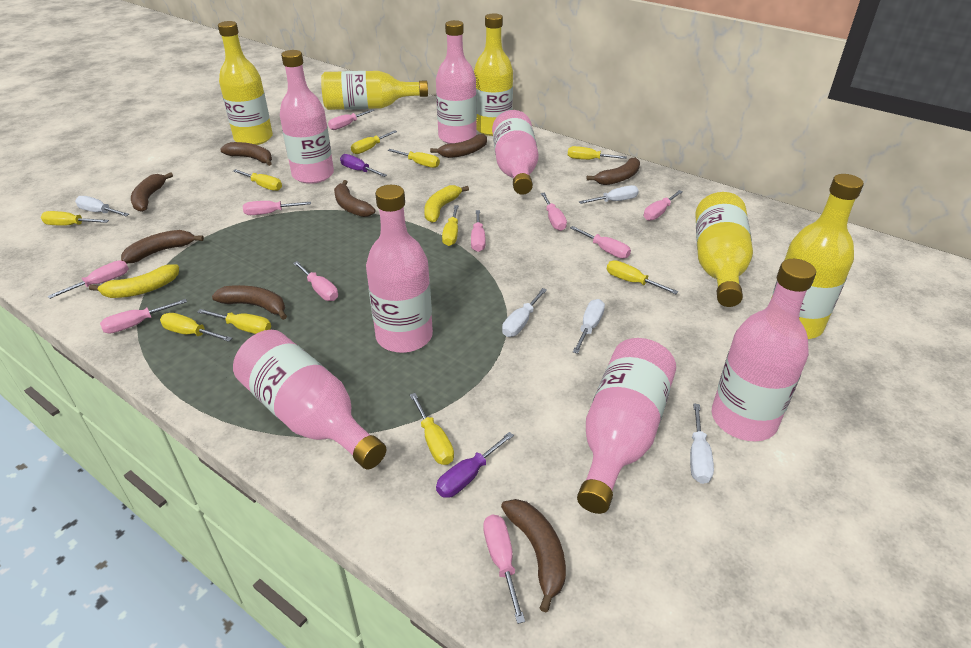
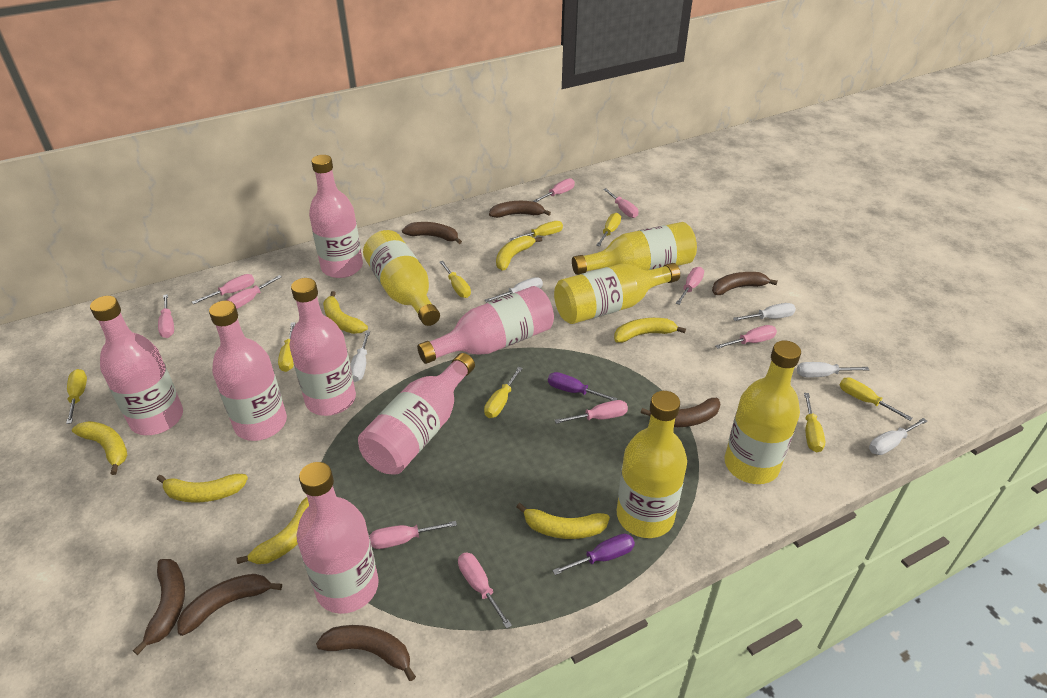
brown banana: 8 -> 7
yellow banana: 2 -> 7
yellow screwdriver: 10 -> 8

